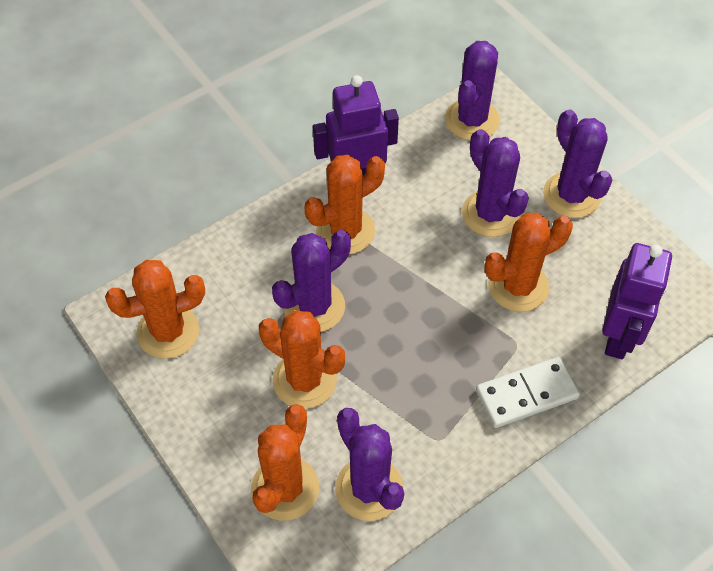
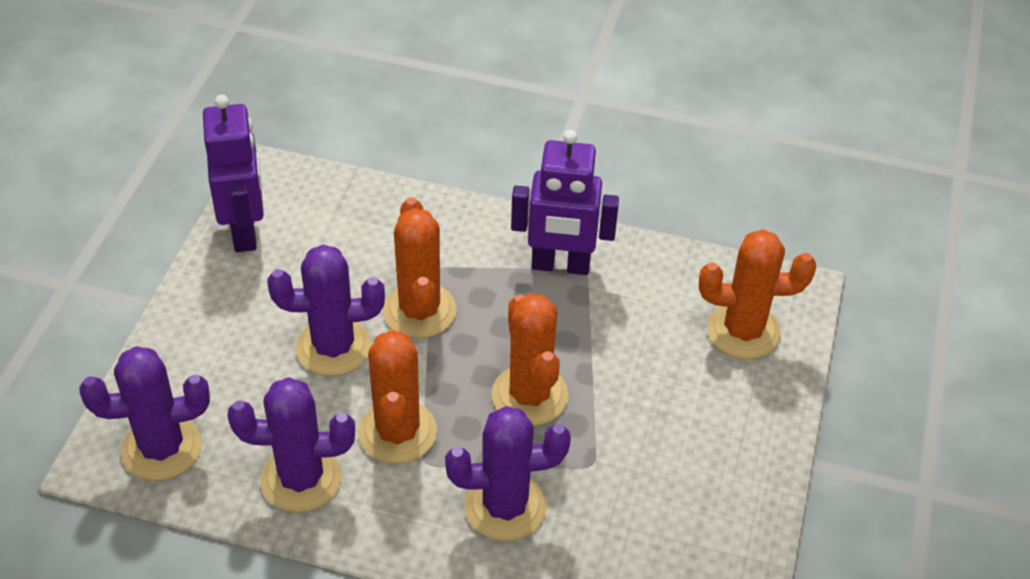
orange cactus: 5 -> 4
purple cactus: 5 -> 4
white domino: 1 -> 0

